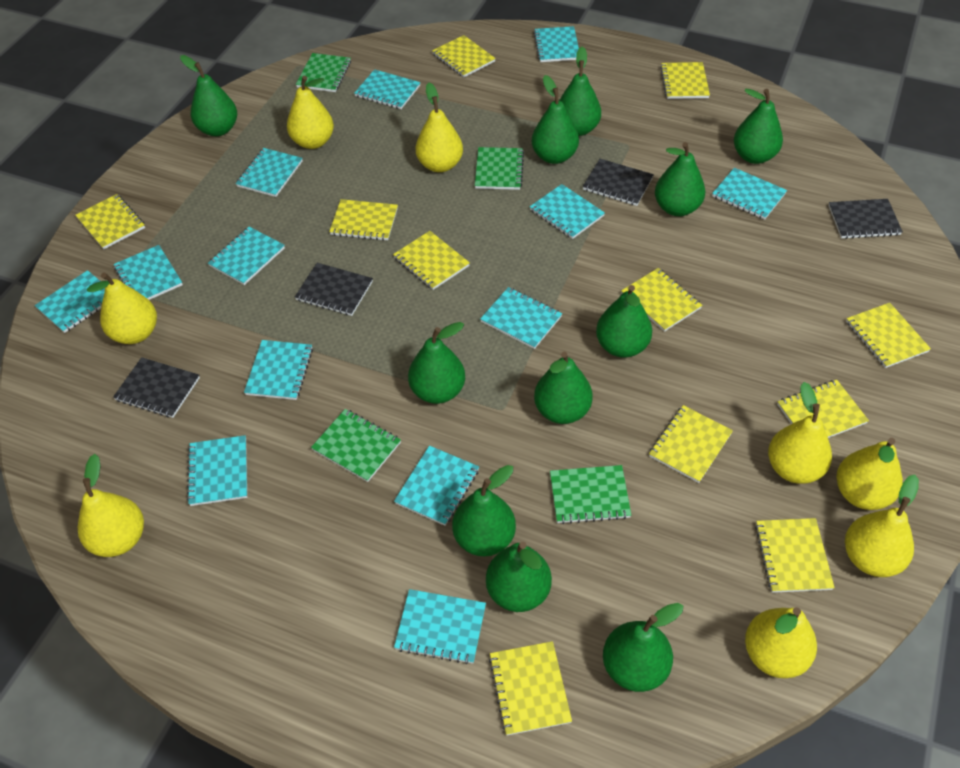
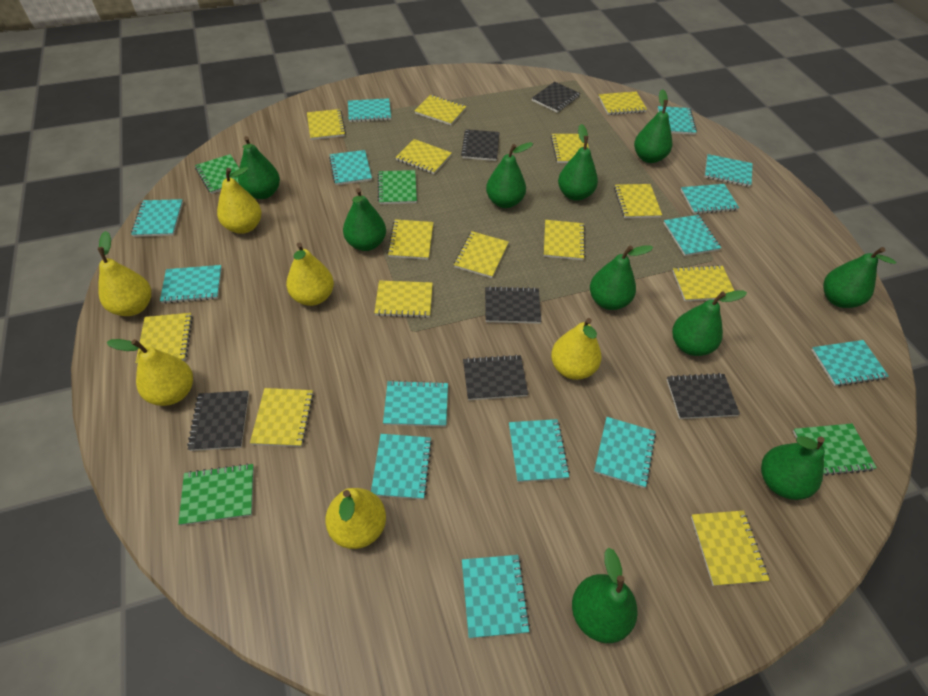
black notebook: 4 -> 6
green pear: 11 -> 10
turquoise notebook: 13 -> 14
yellow notebook: 11 -> 14
yellow pear: 8 -> 6

